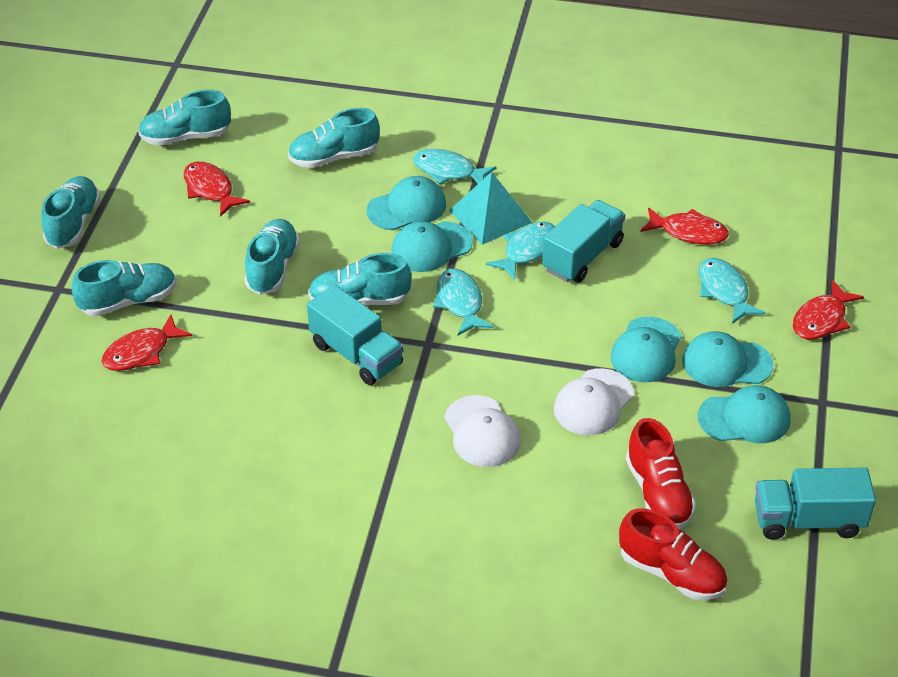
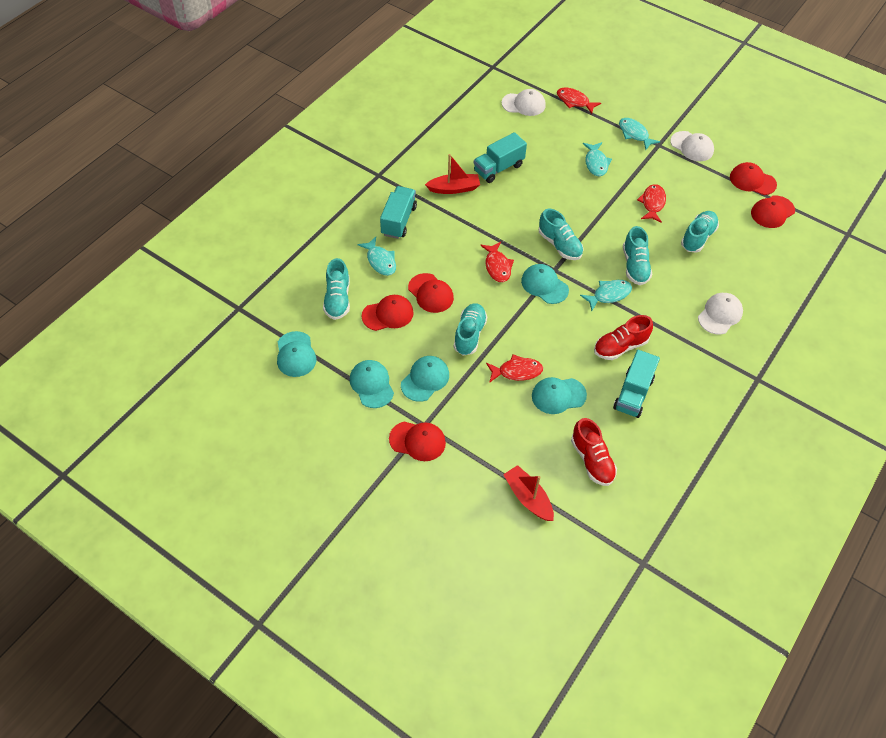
red boat: 0 -> 2
red cap: 0 -> 5
turquoise pyramid: 1 -> 0
turquoise shoe: 6 -> 5
white cap: 2 -> 3

